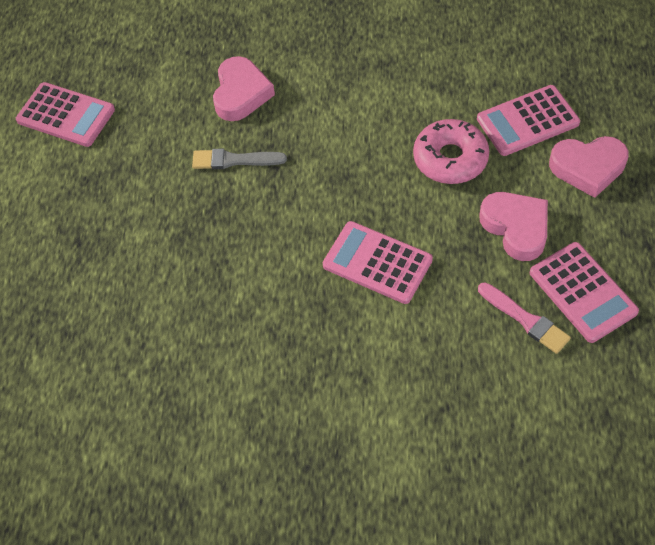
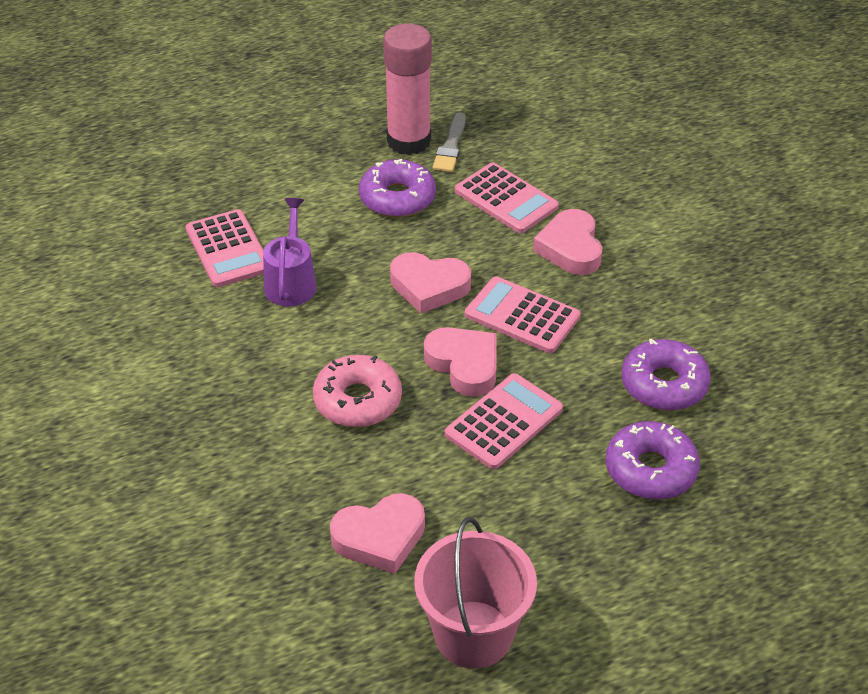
pink brush: 1 -> 0
pink bucket: 0 -> 1
pink glue stick: 0 -> 1
pink heart: 3 -> 4
purple donut: 0 -> 3
purple watering can: 0 -> 1

